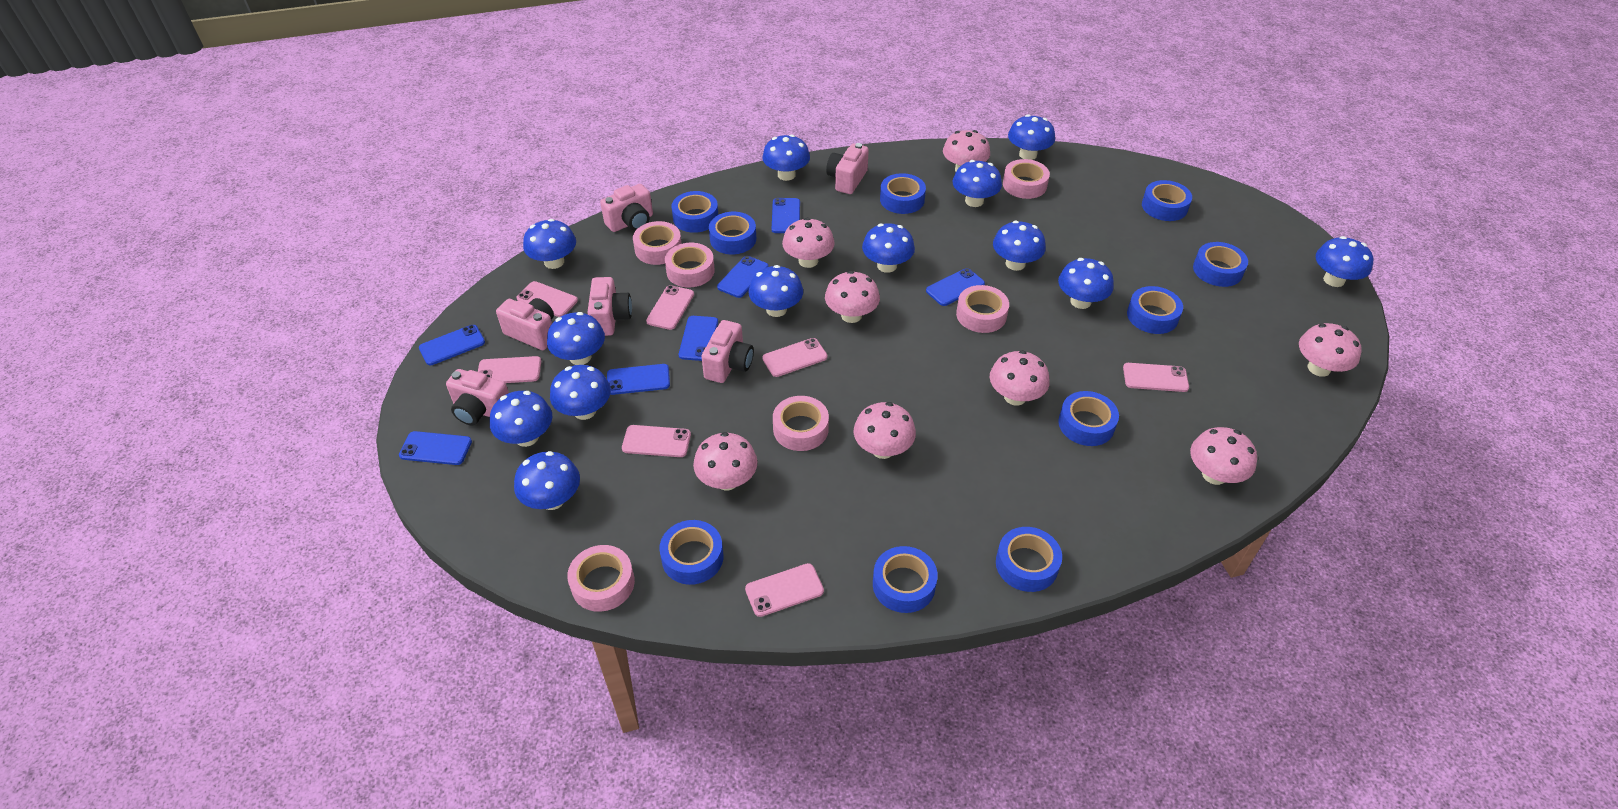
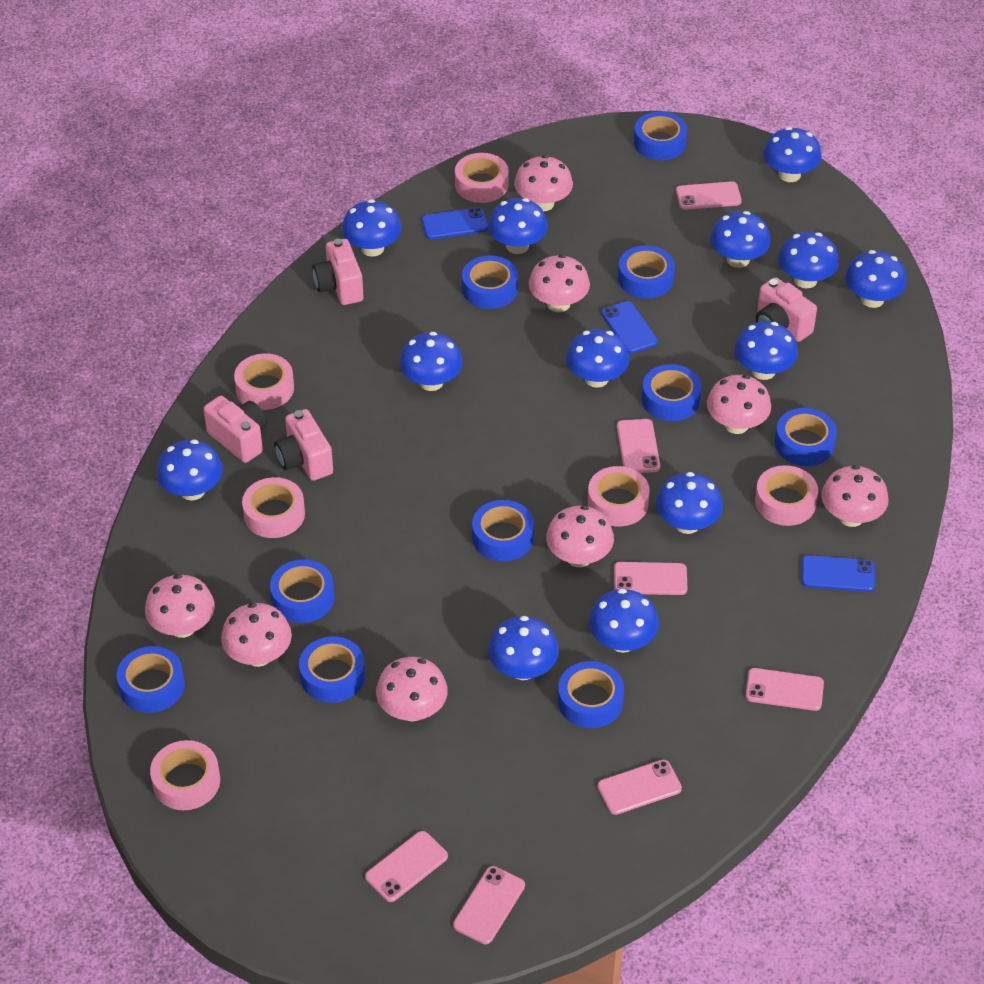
blue phone: 7 -> 3
pink camera: 6 -> 4

